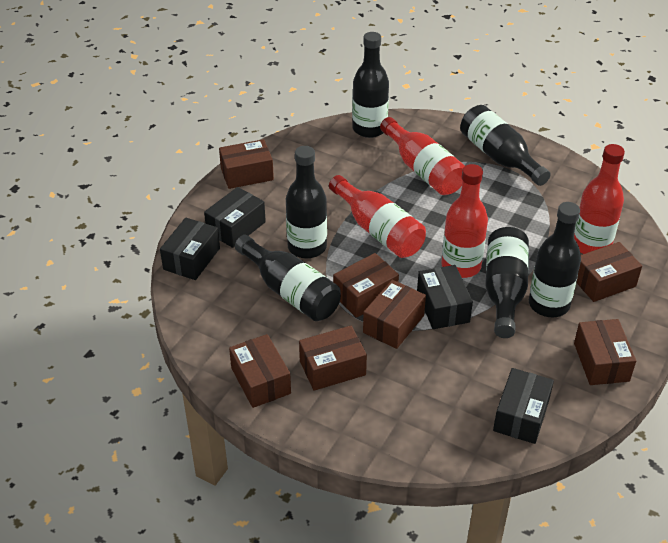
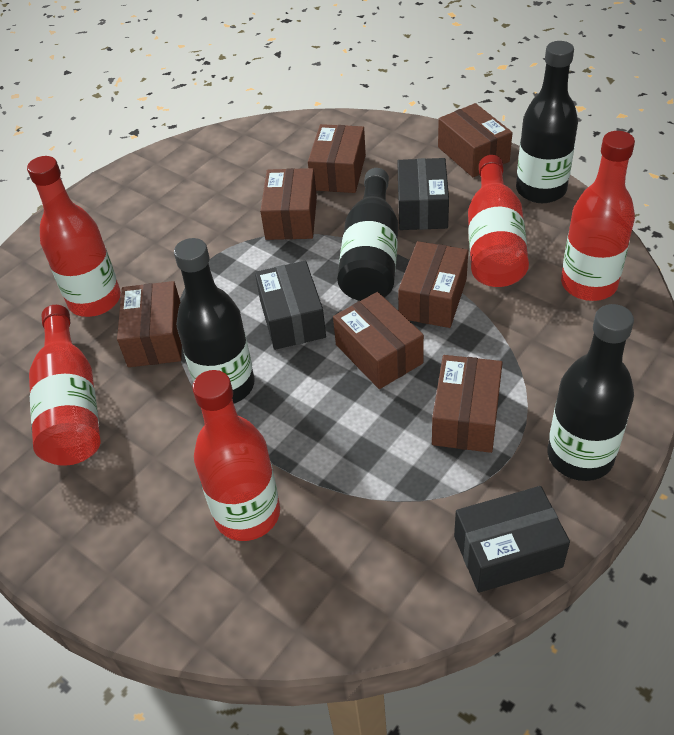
black bottle: 6 -> 4
black box: 4 -> 3
red bottle: 4 -> 5

